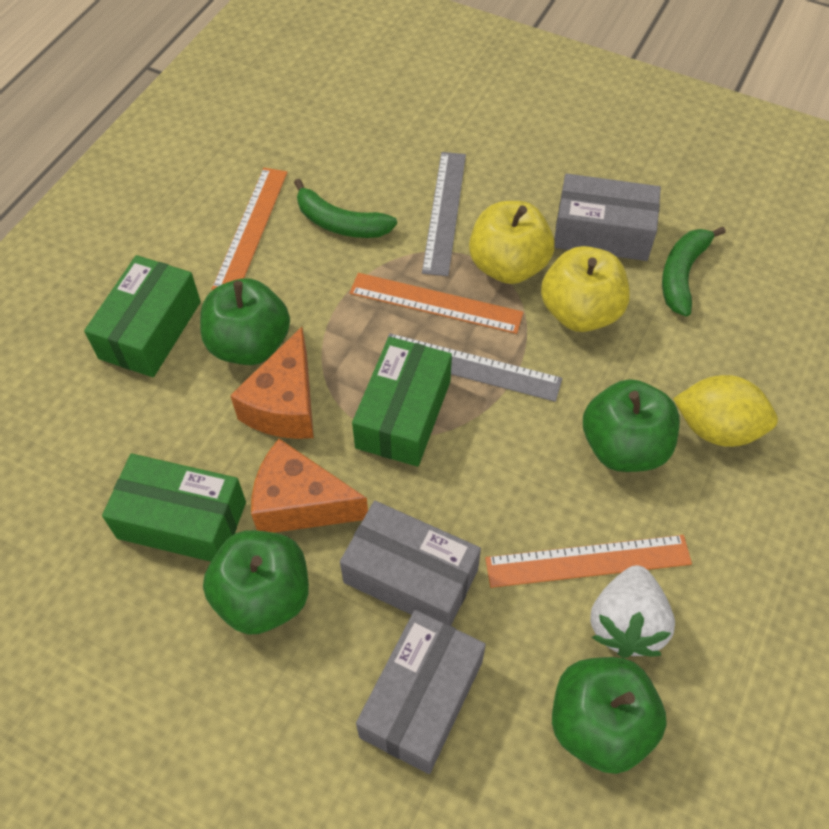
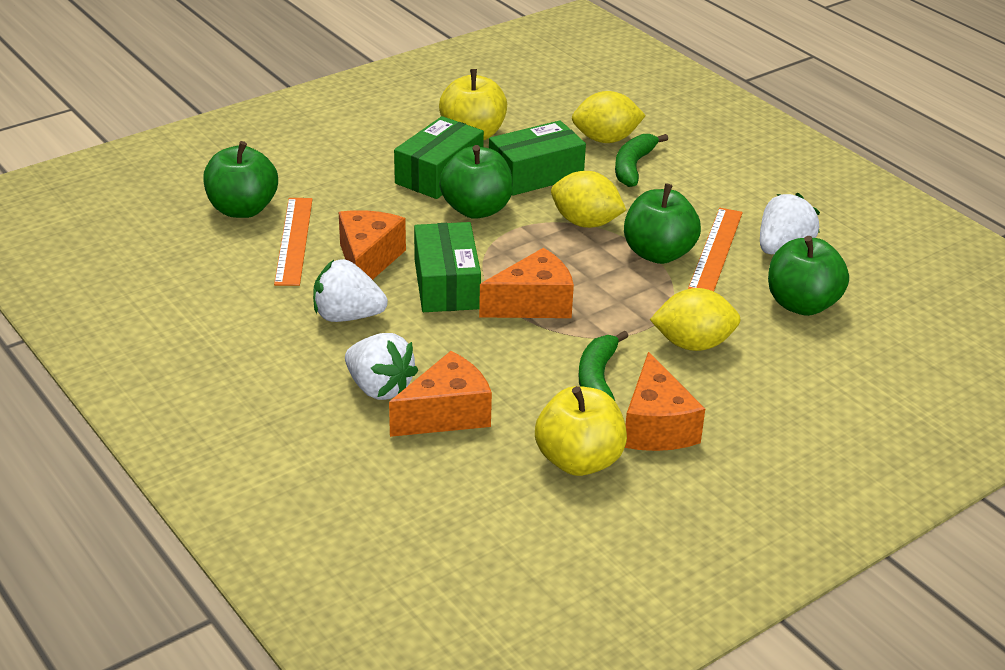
grey box: 3 -> 0
grey ruler: 2 -> 0
orange cheese: 2 -> 4
orange ruler: 3 -> 2
white strawberry: 1 -> 3
yellow lemon: 1 -> 3

